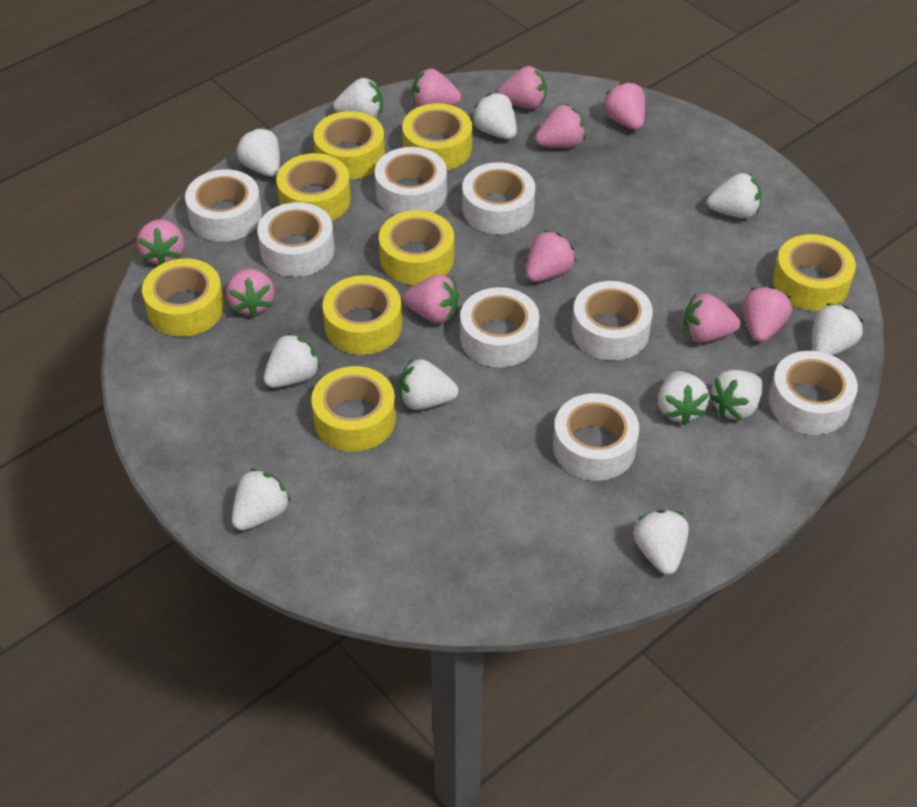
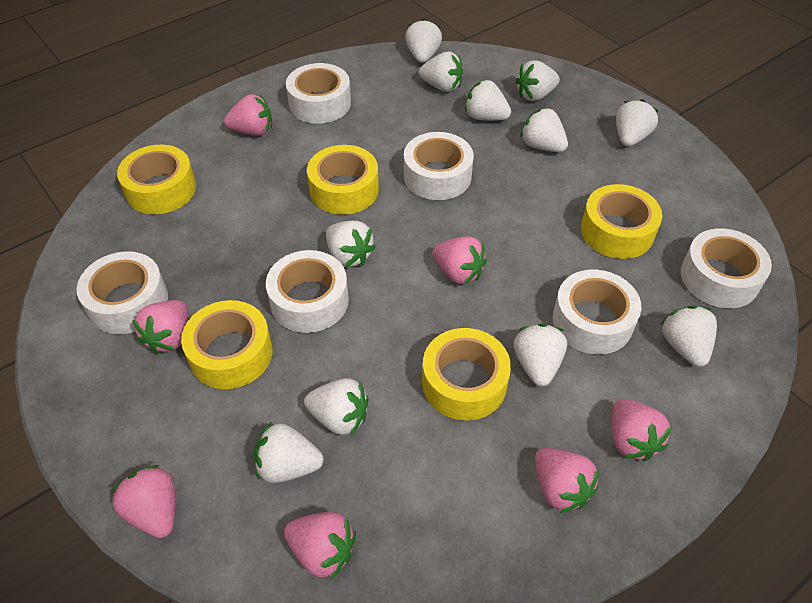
pink strawberry: 10 -> 7
white tape: 8 -> 6
yellow tape: 8 -> 5

